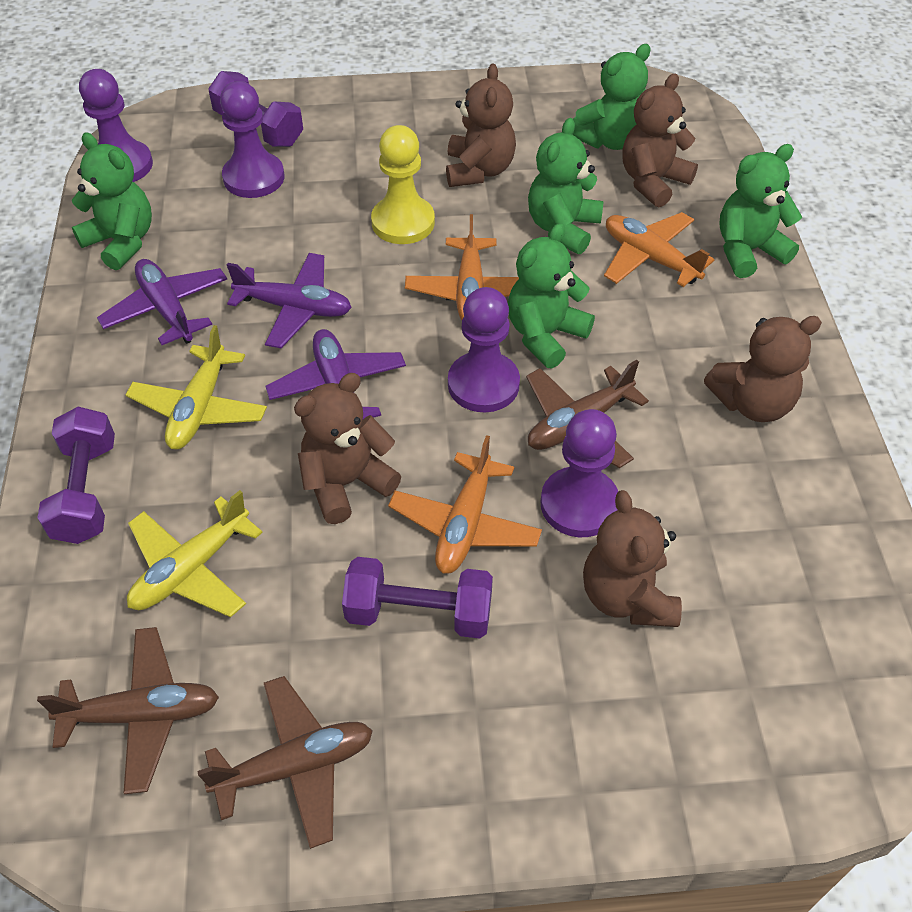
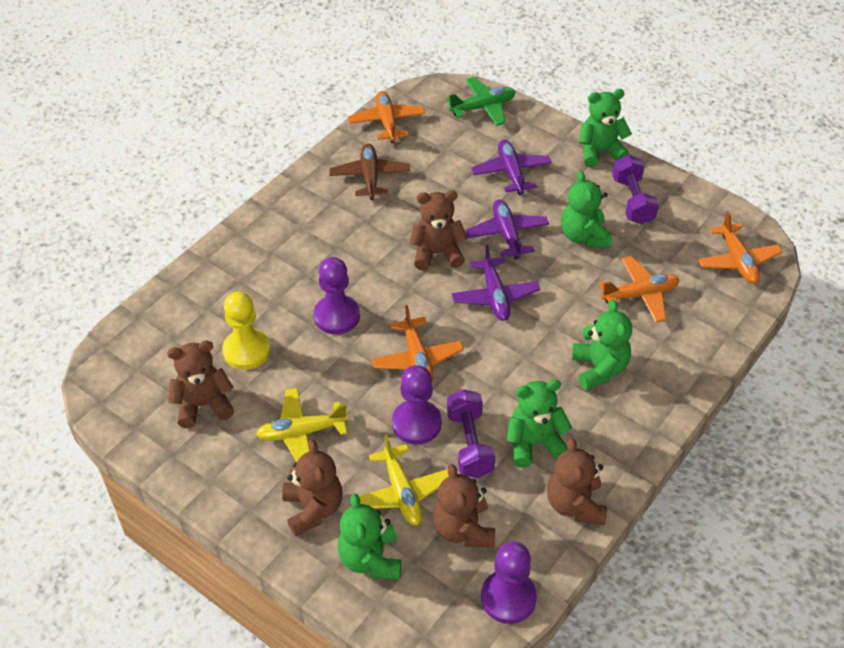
brown plane: 3 -> 1
green plane: 0 -> 1
orange plane: 3 -> 4
purple dumbbell: 3 -> 2
purple pawn: 4 -> 3

